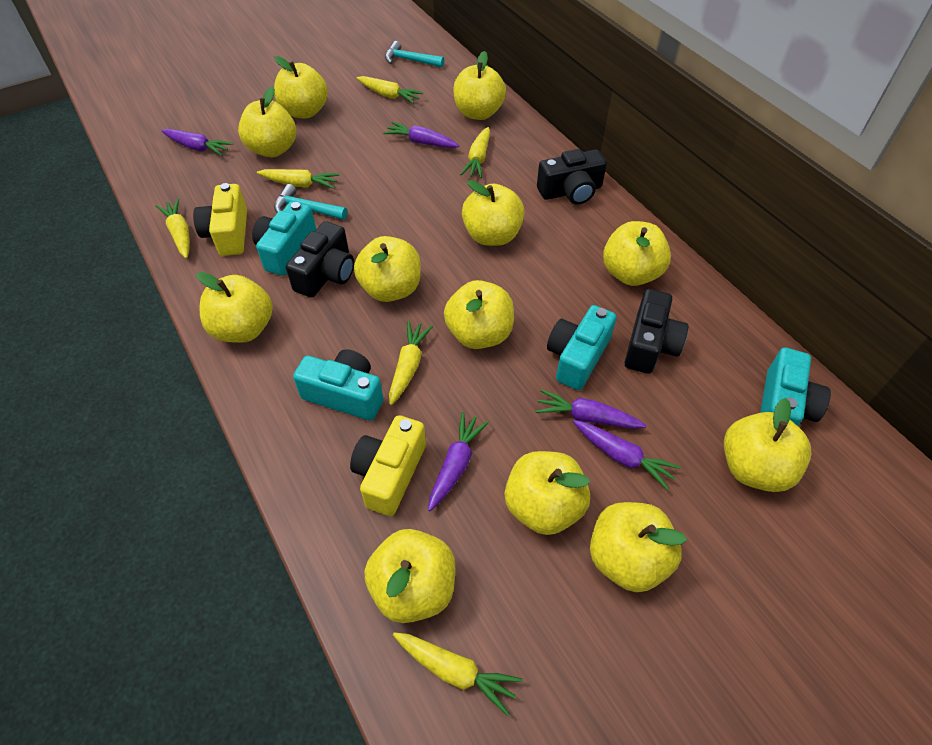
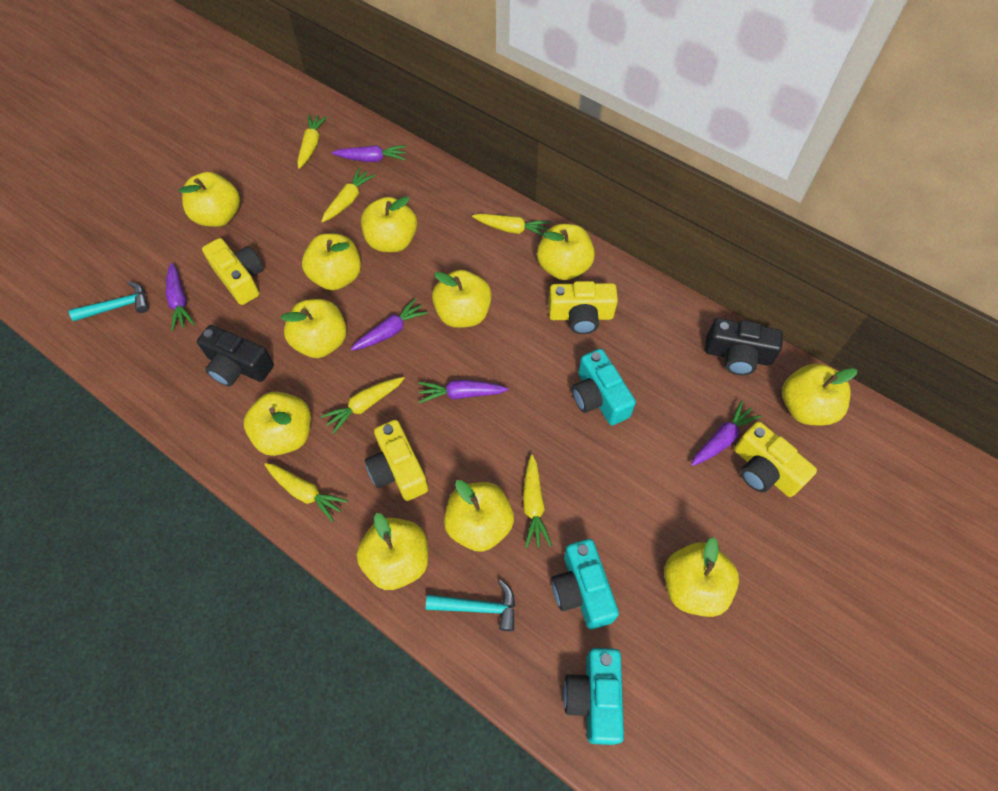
black camera: 3 -> 2
turquoise camera: 4 -> 3
yellow apple: 12 -> 11
yellow camera: 2 -> 4

